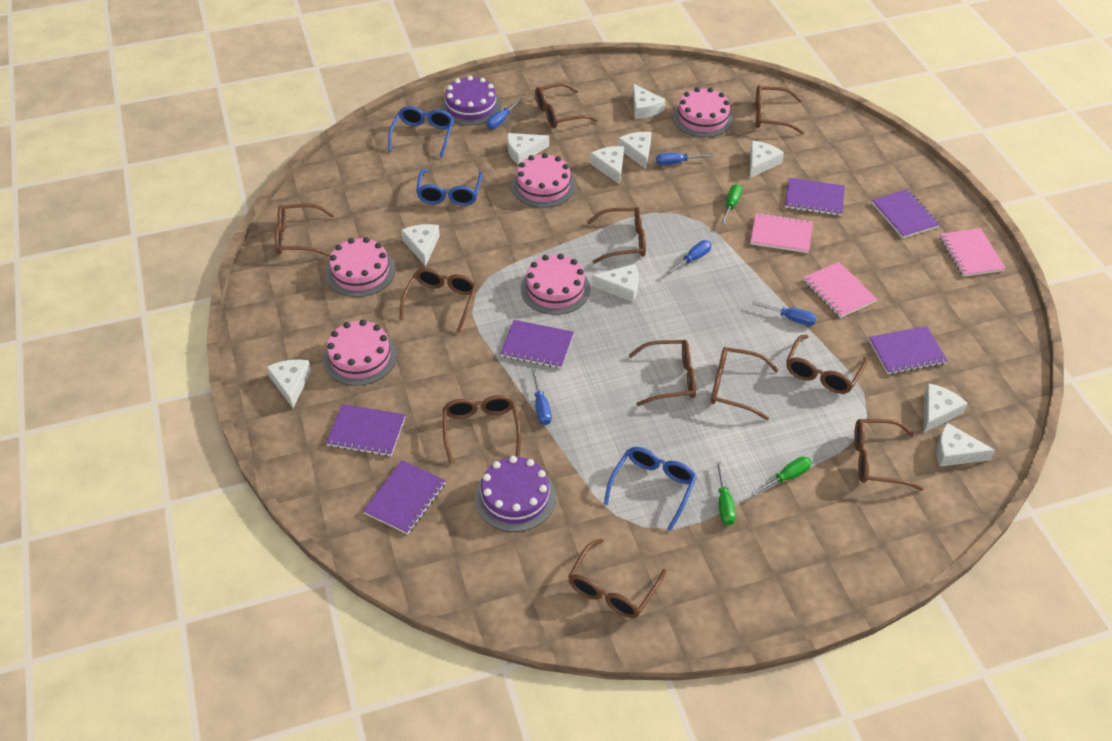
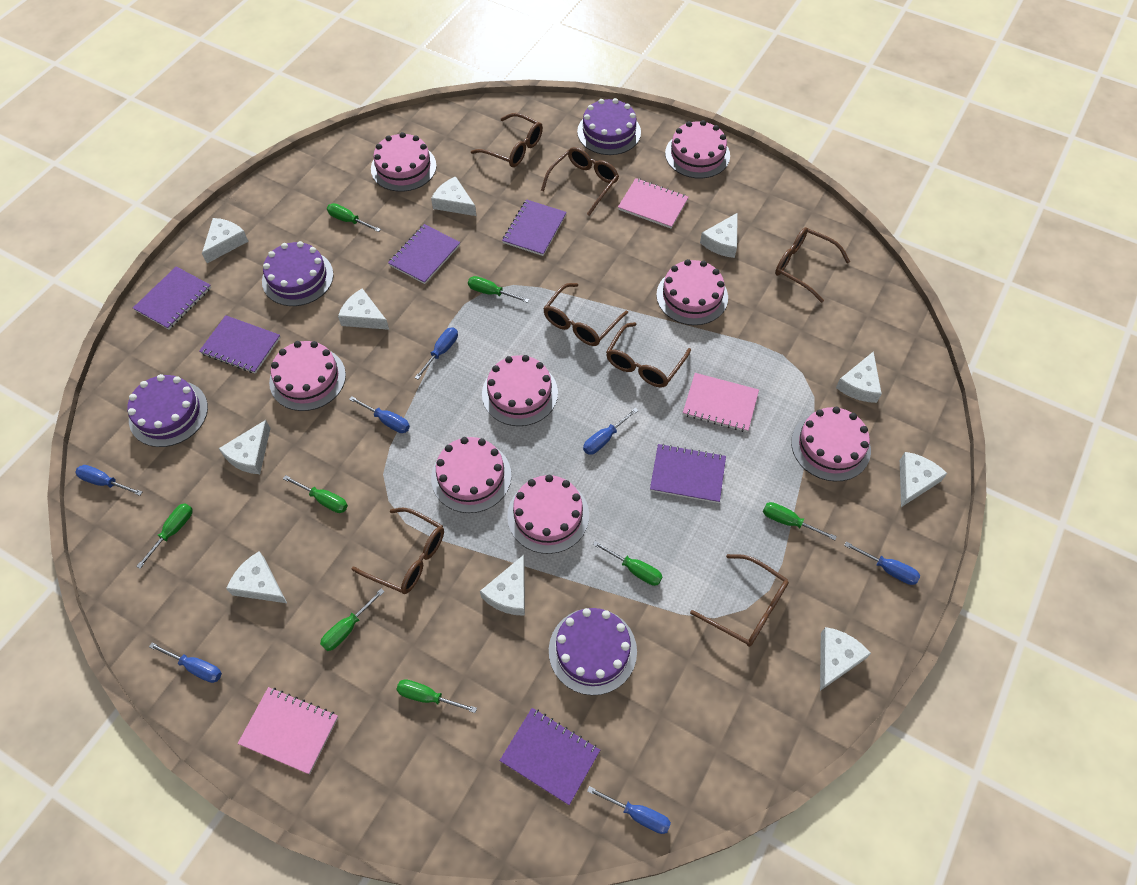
blue glasses: 3 -> 0
blue screwdriver: 5 -> 7
brown glasses: 11 -> 7
green screwdriver: 3 -> 8
pink cake: 5 -> 8
purple cake: 2 -> 4

